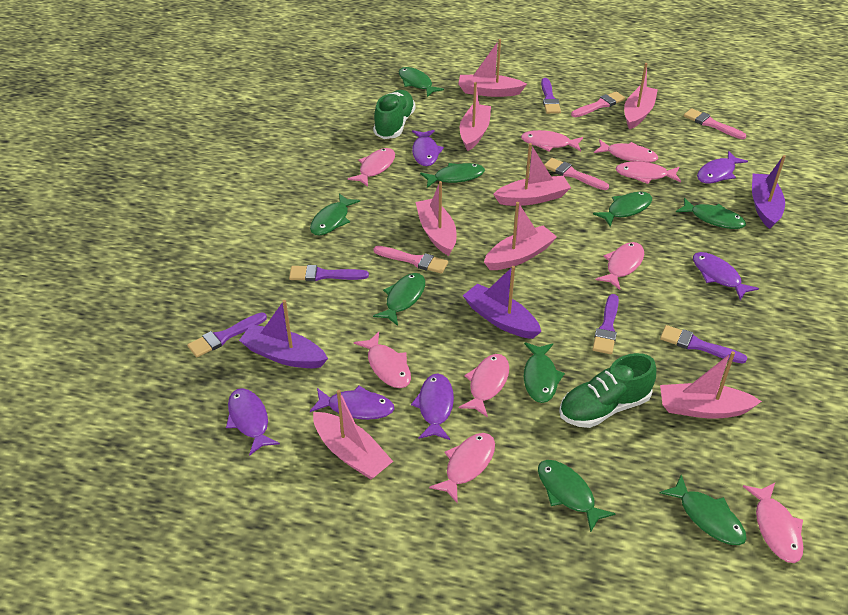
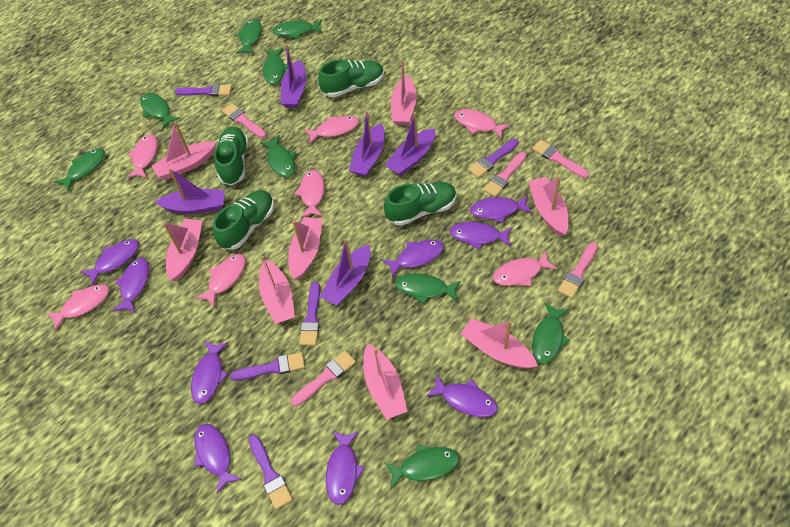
green shoe: 2 -> 4
pink brush: 4 -> 5
pink fish: 9 -> 7
purple boat: 3 -> 5
purple fish: 6 -> 9

